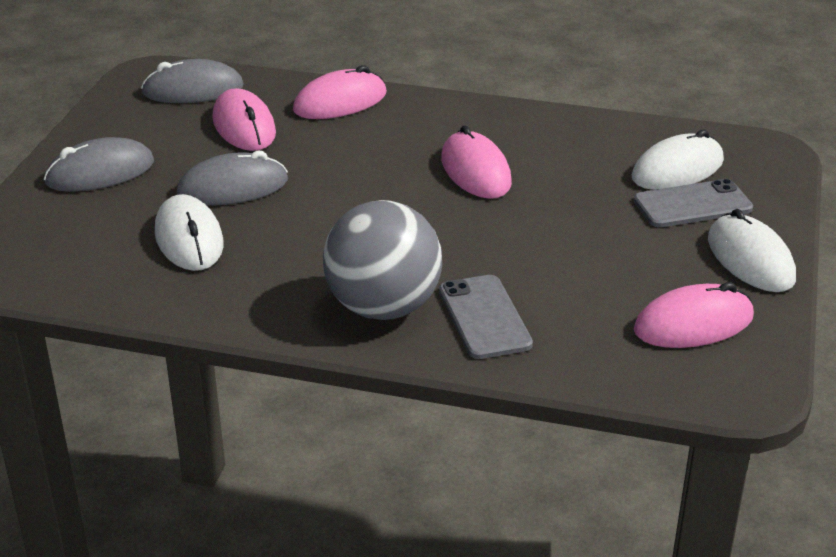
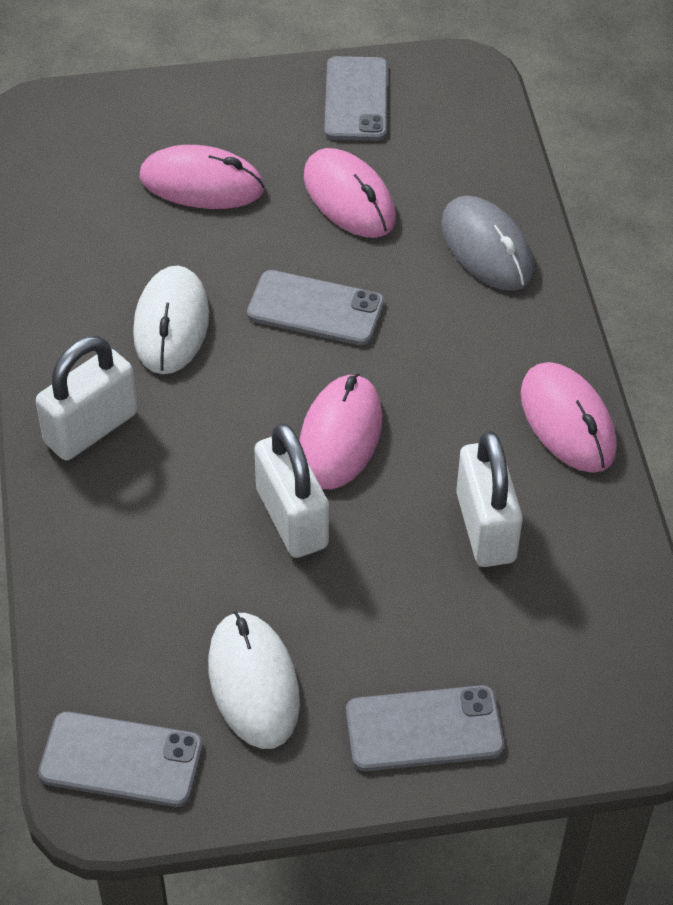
grey ball: 1 -> 0
grey mouse: 3 -> 1
grey phone: 2 -> 4
white mouse: 3 -> 2
white padlock: 0 -> 3

